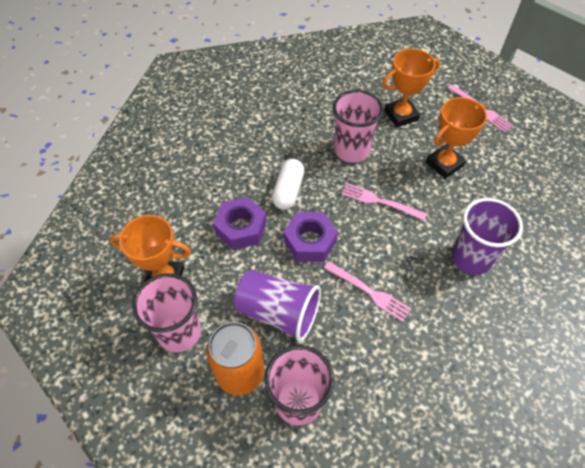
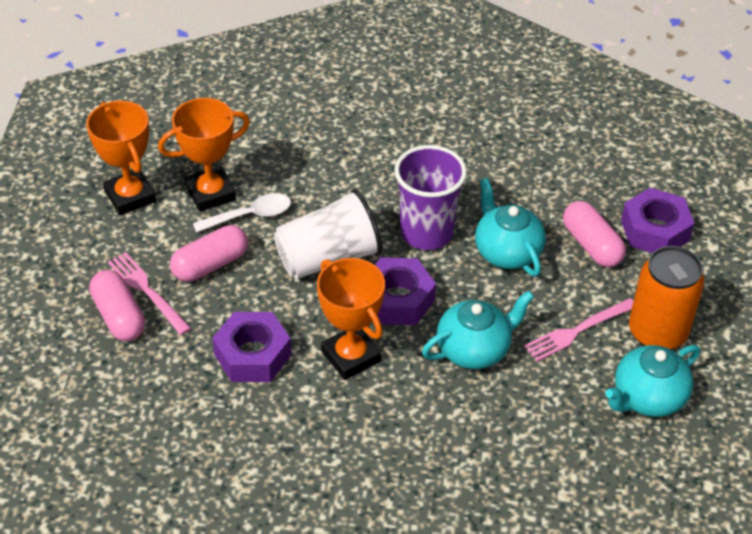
pink capsule: 0 -> 3
pink cup: 3 -> 0
pink fork: 3 -> 2
purple cup: 2 -> 1
purple nut: 2 -> 3
turquoise teapot: 0 -> 3
white capsule: 1 -> 0
white cup: 0 -> 1
white spoon: 0 -> 1

